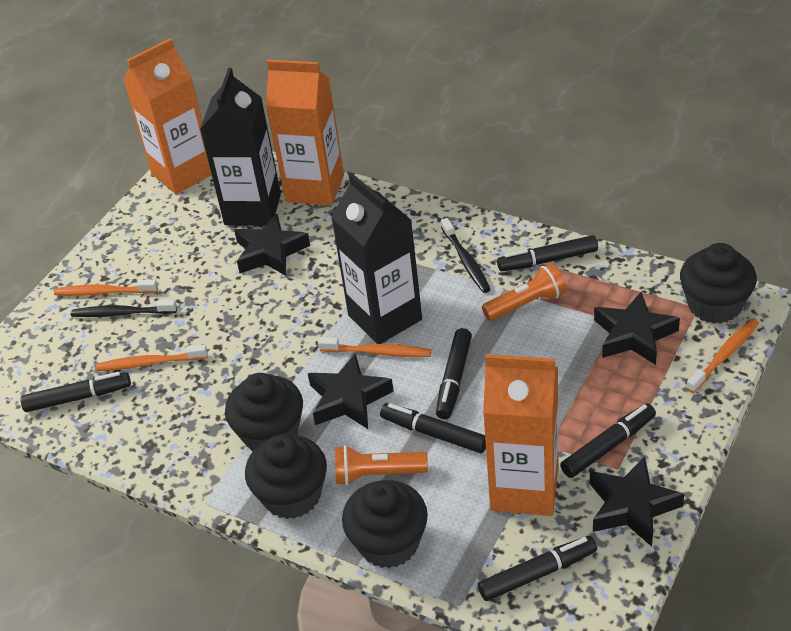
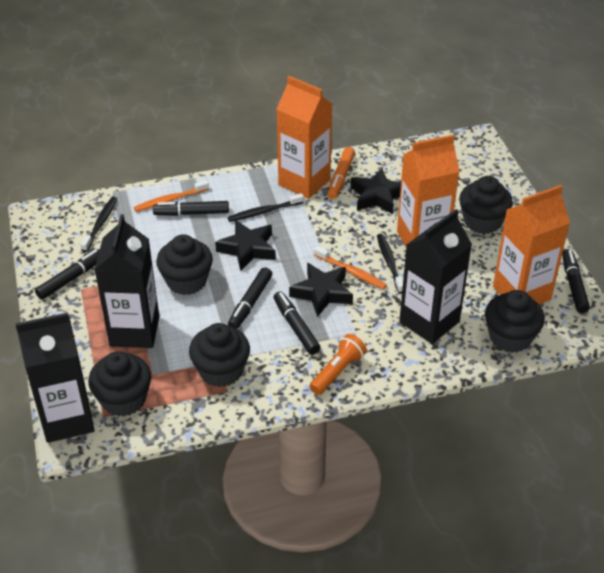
black carton: 2 -> 3
black cupcake: 4 -> 5
black marker: 6 -> 5
black star: 4 -> 3
black toothbrush: 2 -> 3
orange flashlight: 2 -> 1
orange marker: 0 -> 1
orange toothbrush: 4 -> 2

